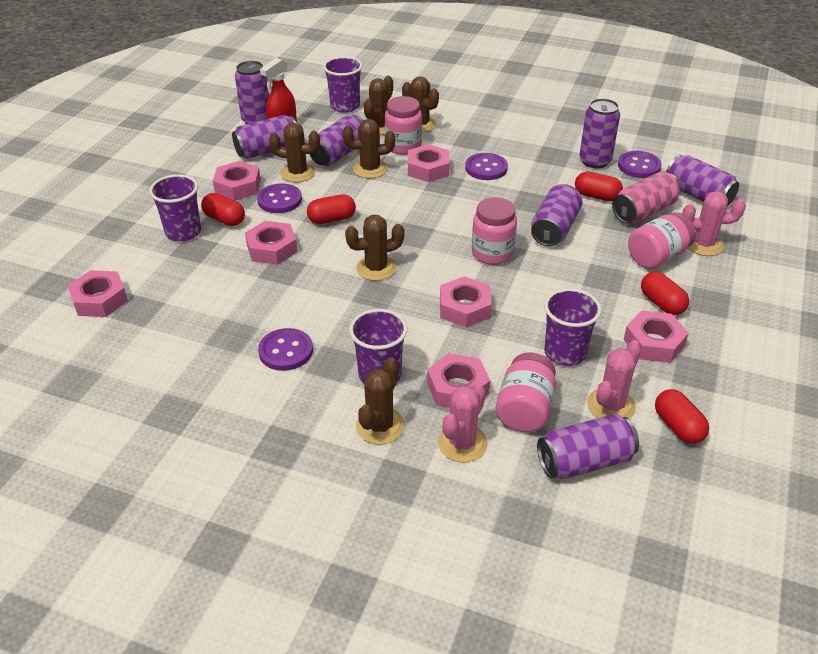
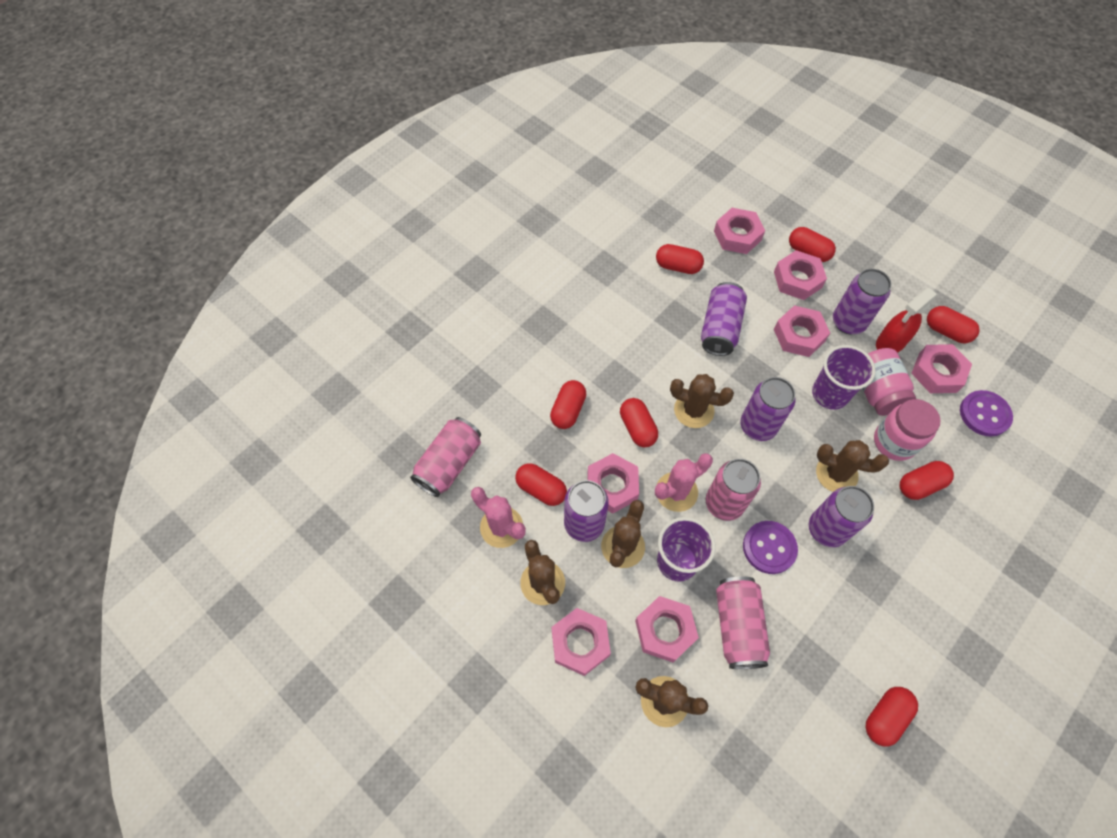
brown cactus: 6 -> 5
pink cactus: 3 -> 2
pink can: 1 -> 3
pink jar: 4 -> 2
purple button: 4 -> 2
purple can: 7 -> 5
purple cup: 4 -> 2
red capsule: 5 -> 8

